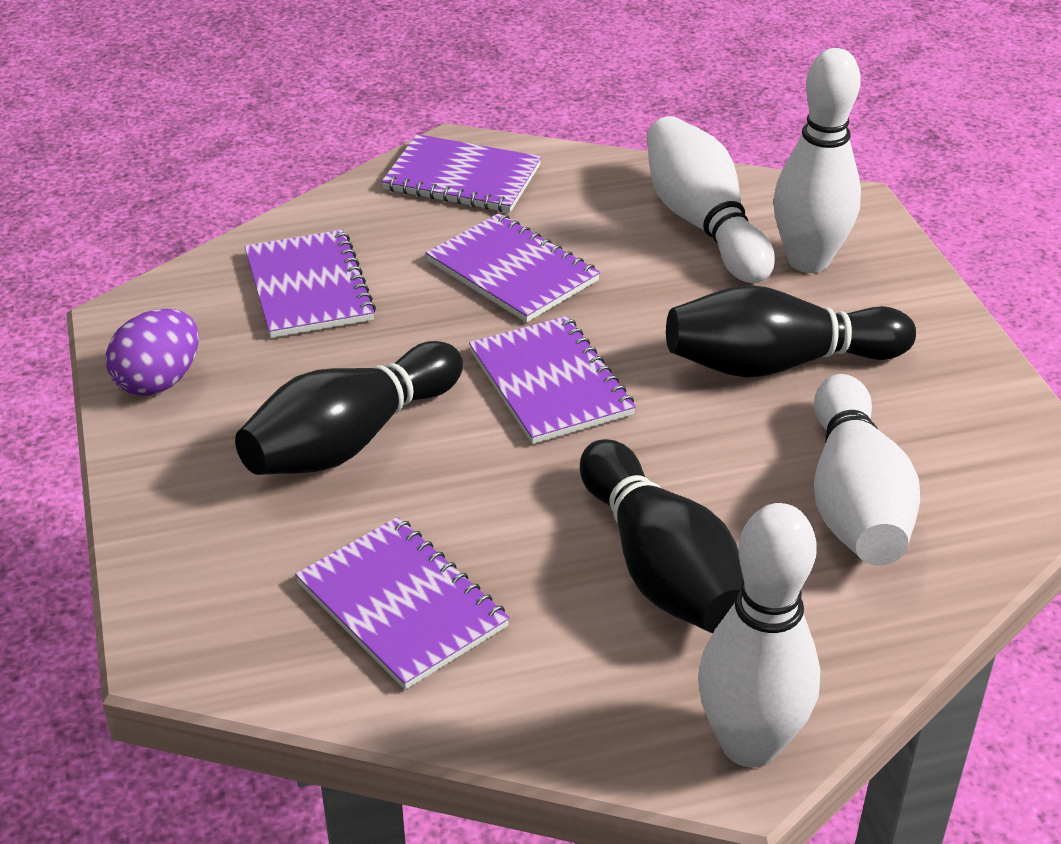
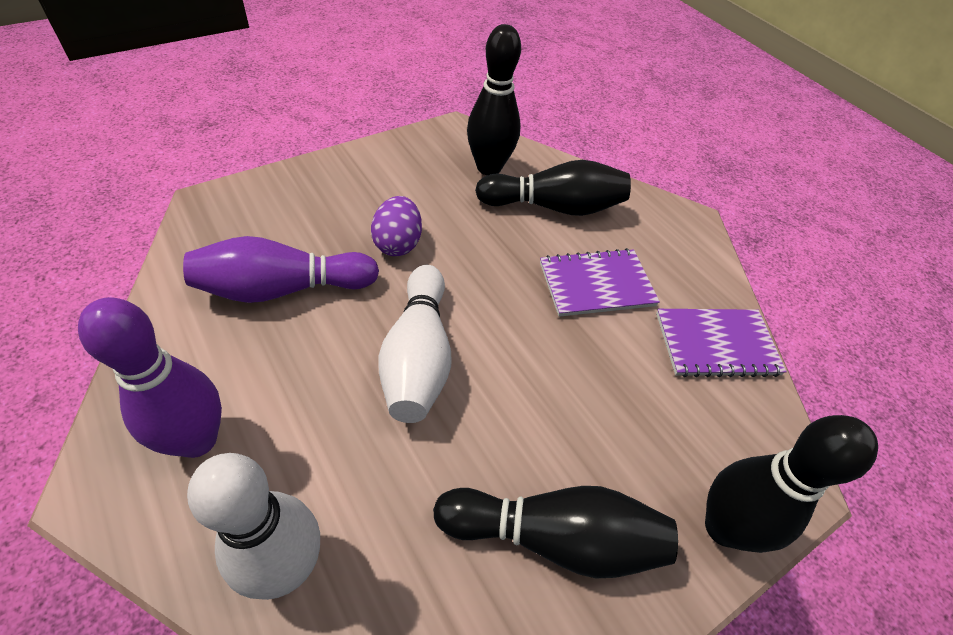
black bowling pin: 3 -> 4
purple bowling pin: 0 -> 2
purple notebook: 5 -> 2
white bowling pin: 4 -> 2

